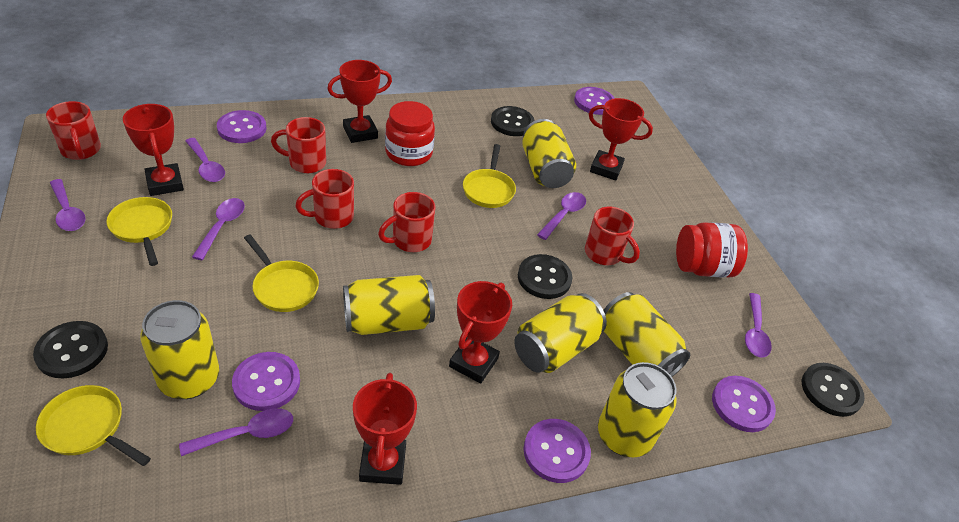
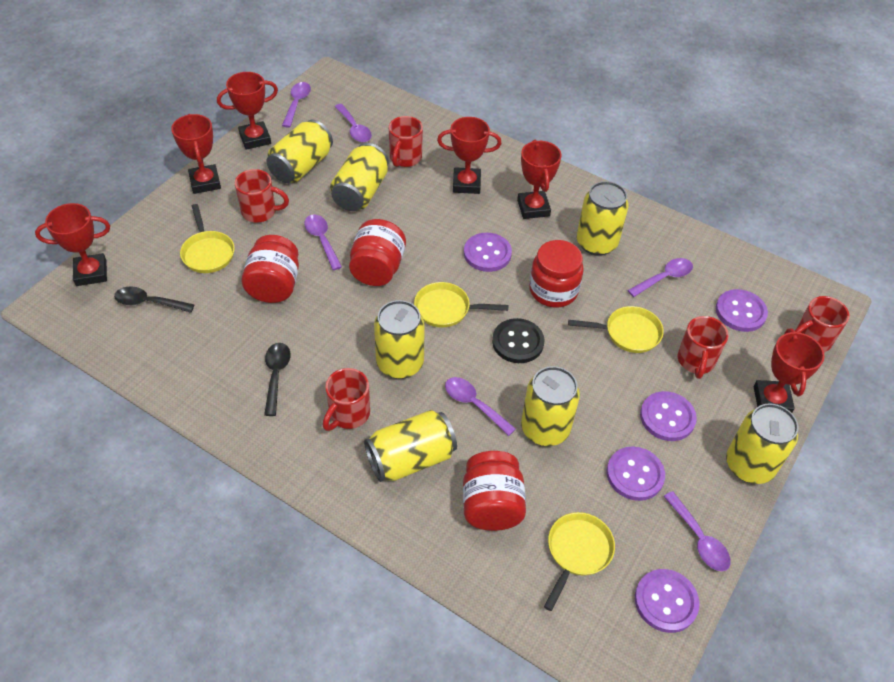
black button: 4 -> 1
black spoon: 0 -> 2
red jar: 2 -> 4
red trophy: 5 -> 6
yellow can: 6 -> 7

